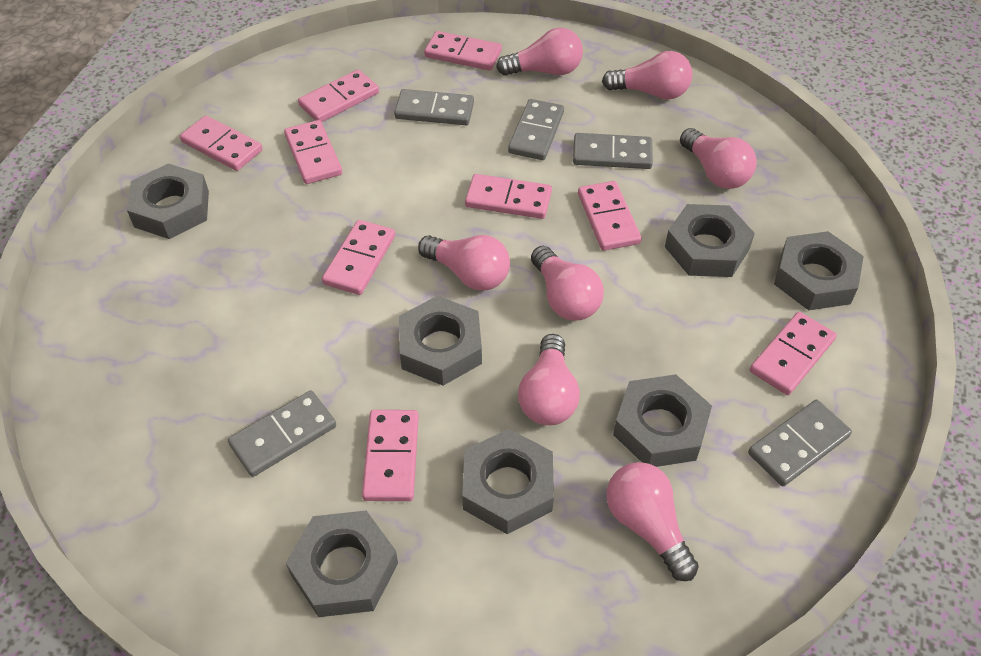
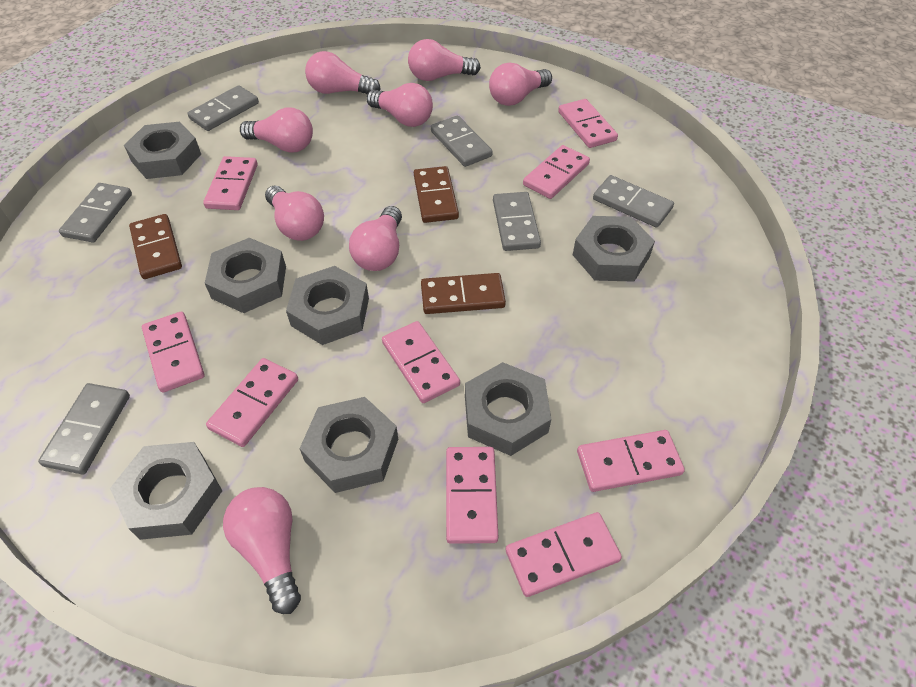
brown domino: 0 -> 3
grey domino: 5 -> 6
pink light bulb: 7 -> 8

